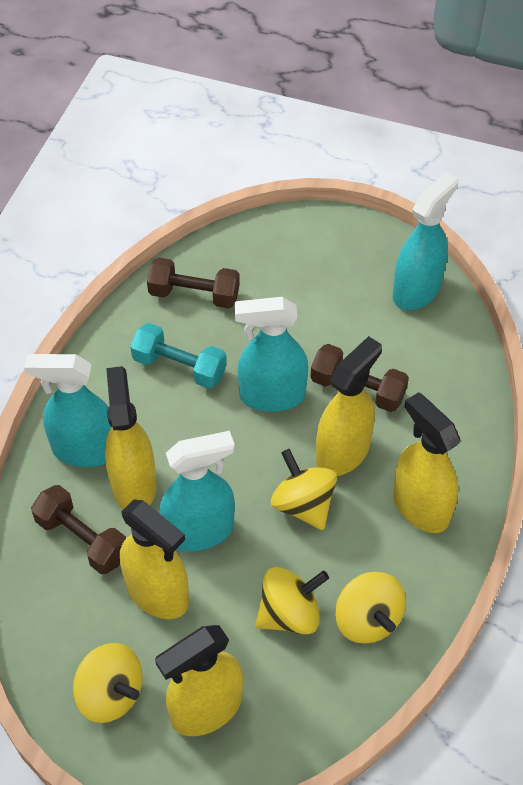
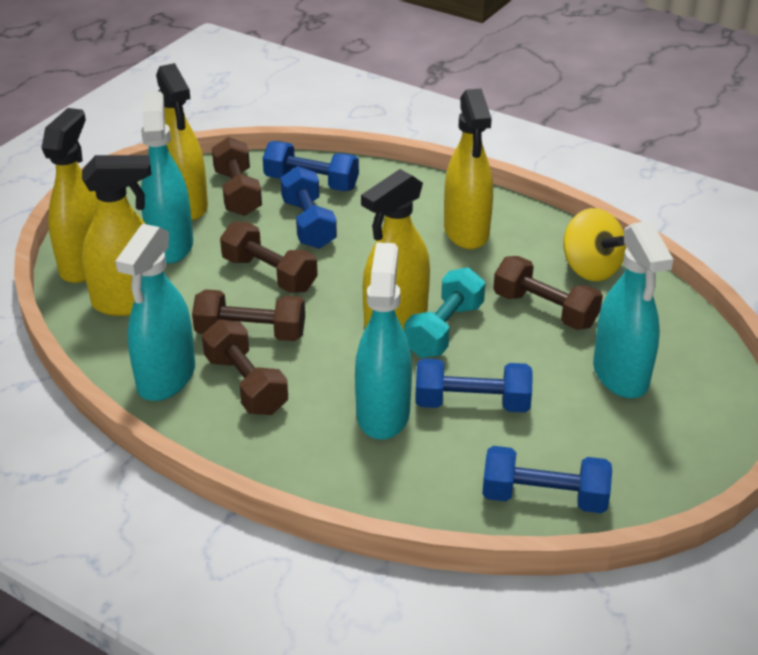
blue dumbbell: 0 -> 4
brown dumbbell: 3 -> 5
yellow spinning top: 4 -> 1

